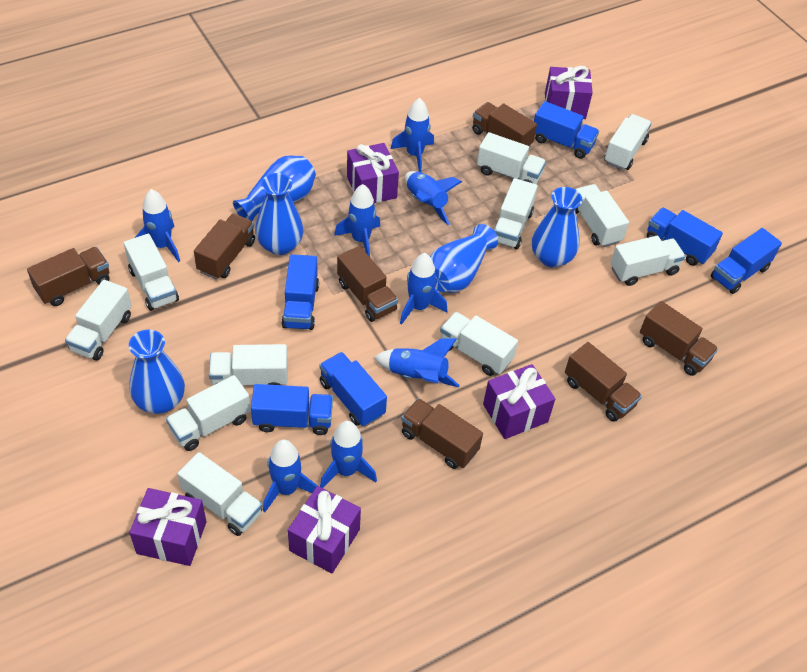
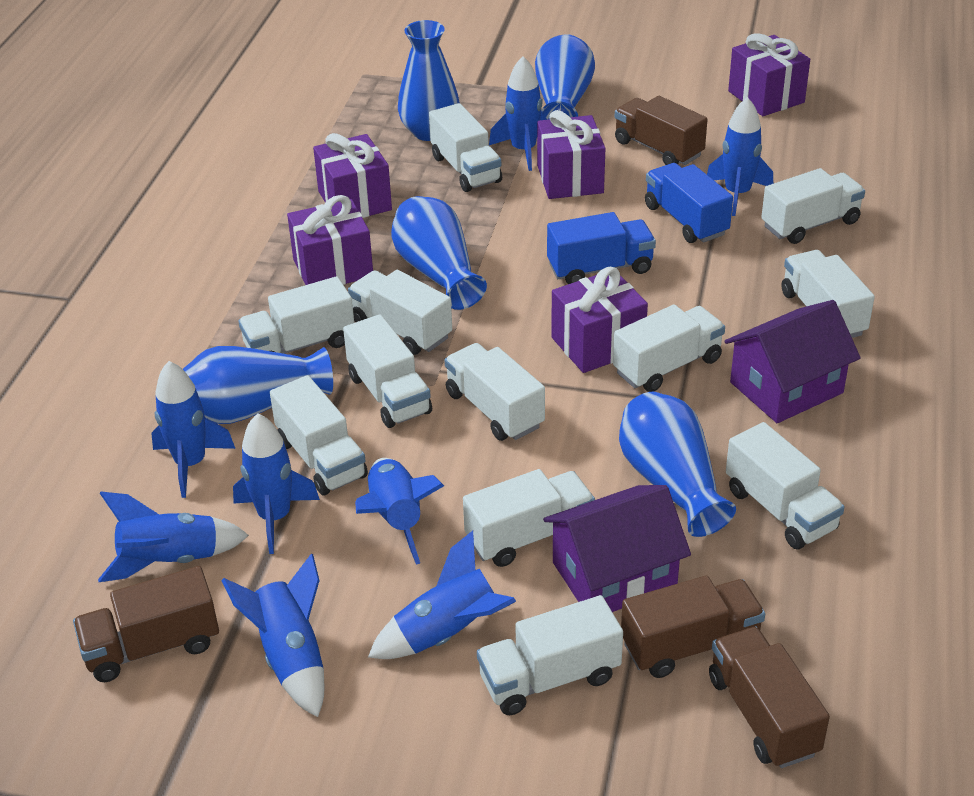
blue truck: 6 -> 2
brown truck: 7 -> 4
purple house: 0 -> 2
white truck: 11 -> 12

